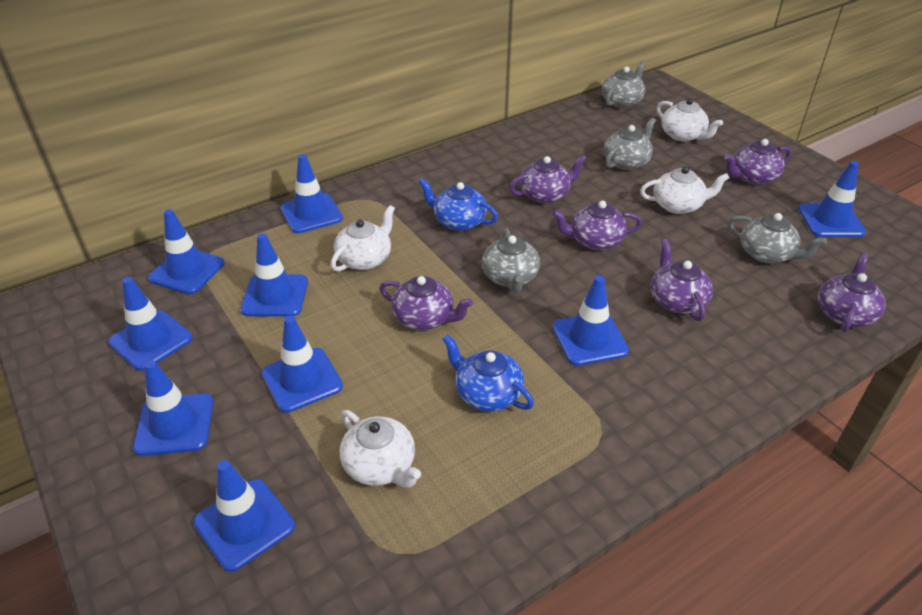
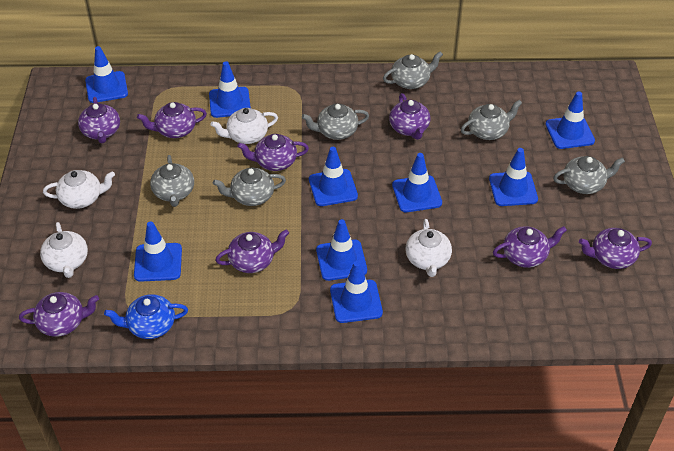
blue teapot: 2 -> 1
grey teapot: 4 -> 6
purple teapot: 6 -> 8

